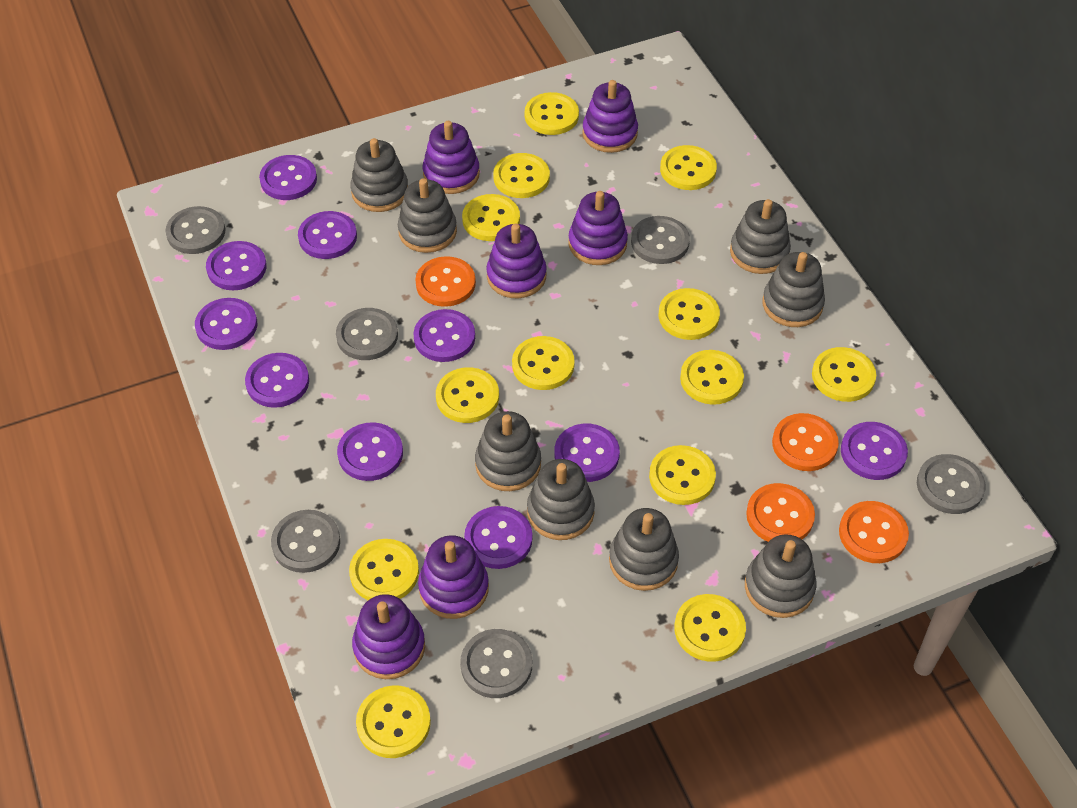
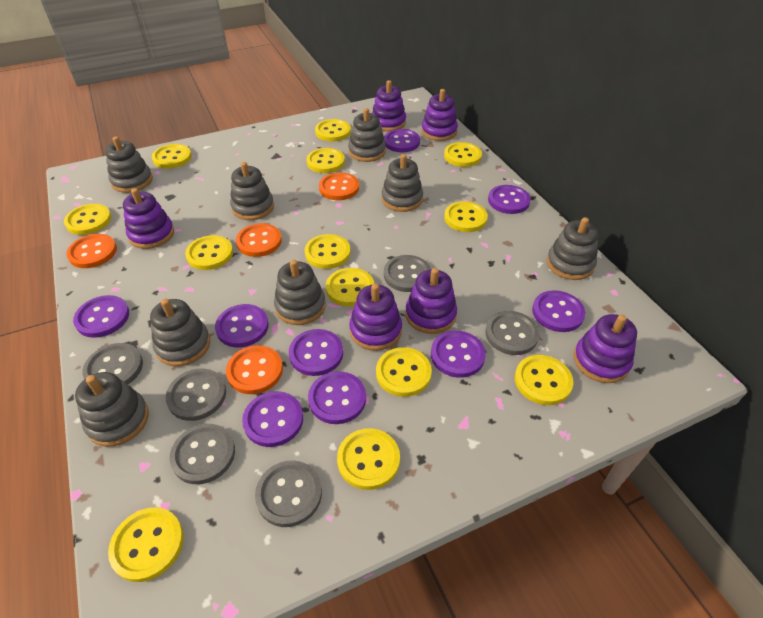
purple button: 10 -> 9

